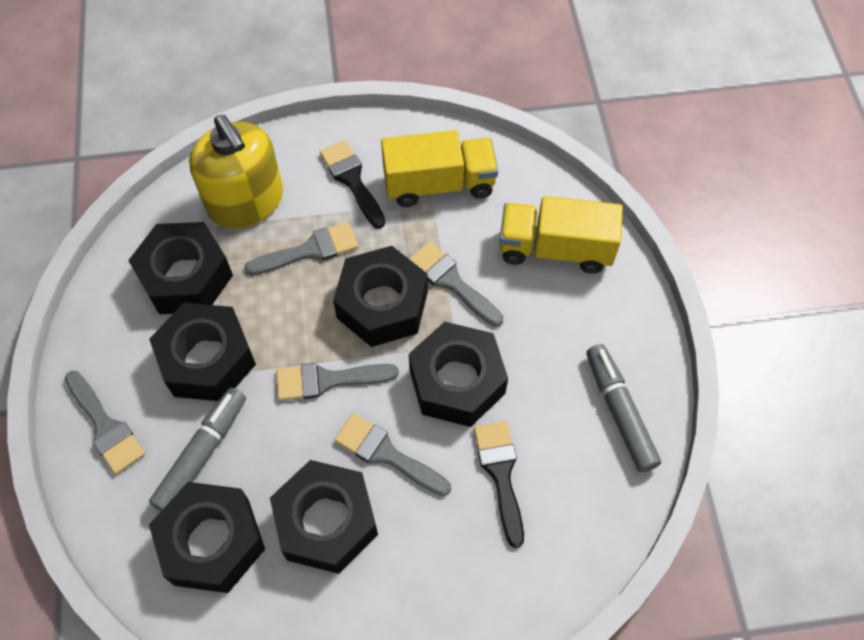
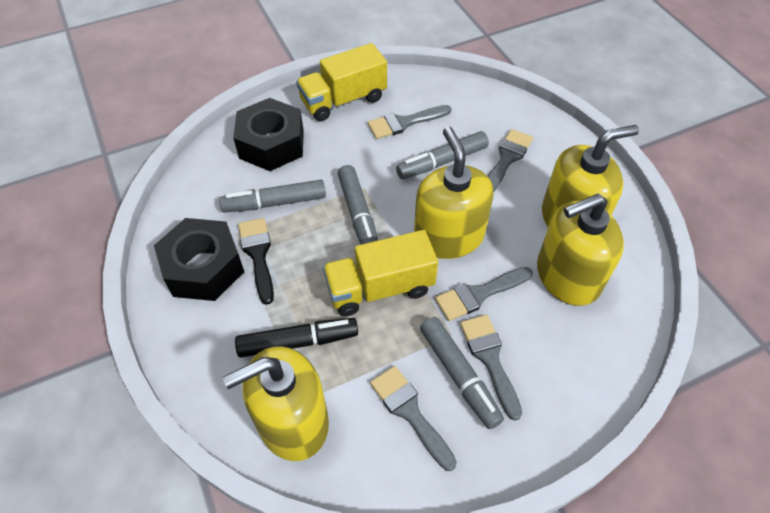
black brush: 2 -> 1
black marker: 0 -> 1
black nut: 6 -> 2
grey marker: 2 -> 4
yellow soap dispenser: 1 -> 4

